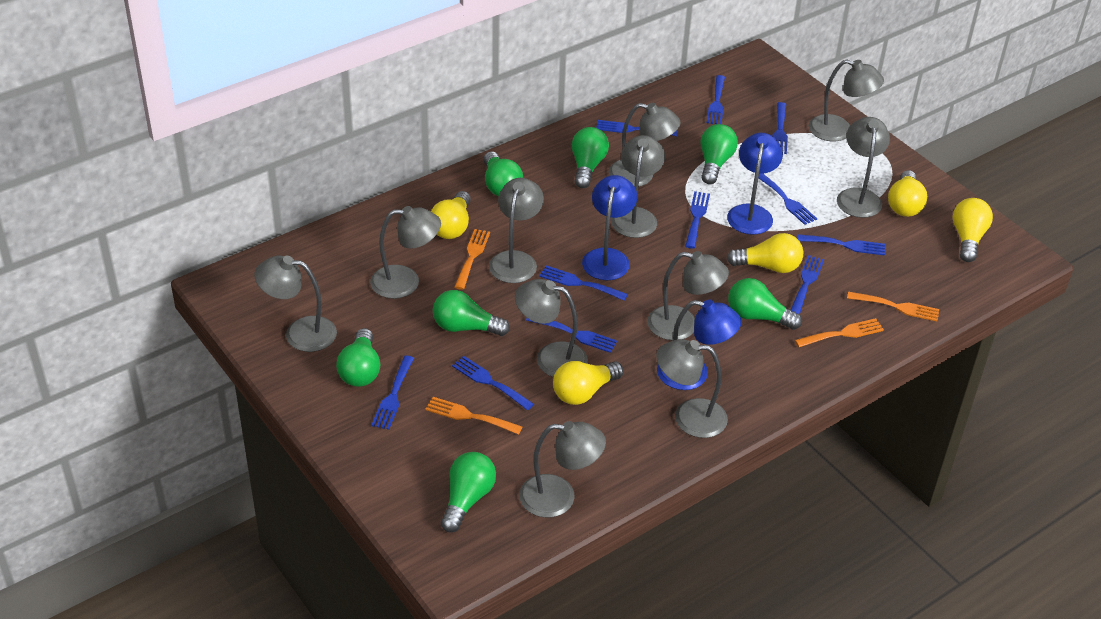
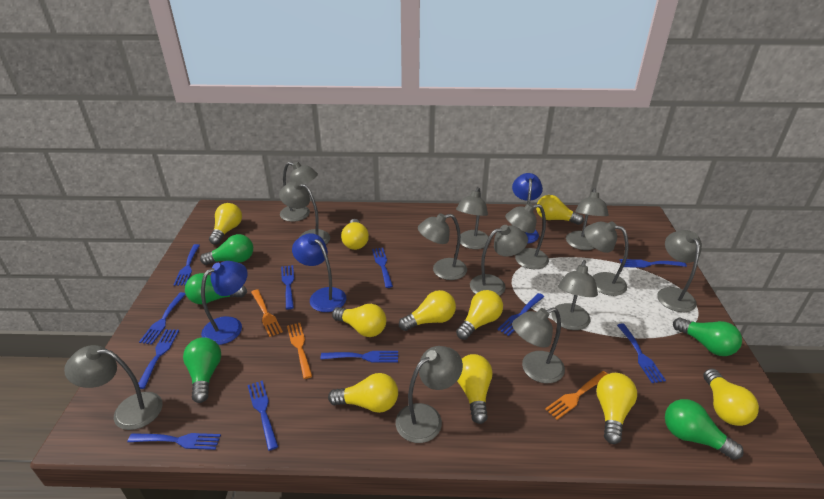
green light bulb: 7 -> 5
grey lamp: 11 -> 13
orange fork: 4 -> 3
yellow light bulb: 5 -> 10

